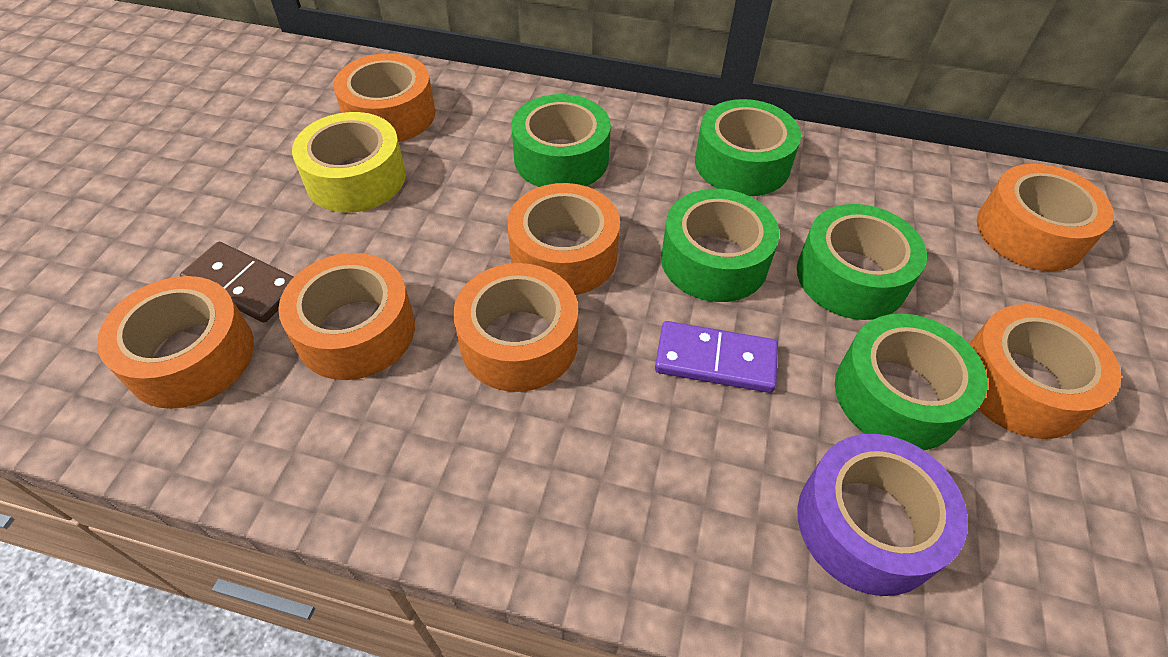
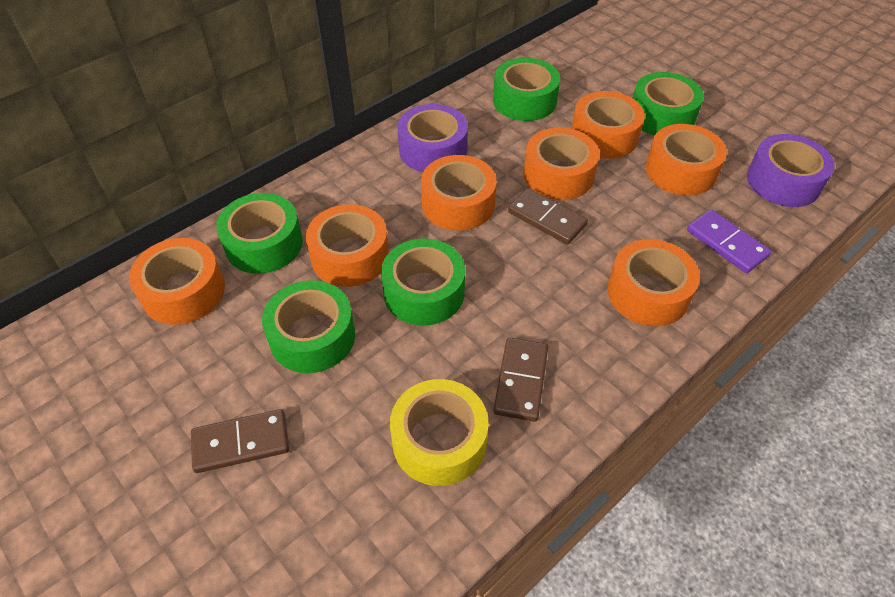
brown domino: 1 -> 3
purple tape: 1 -> 2

